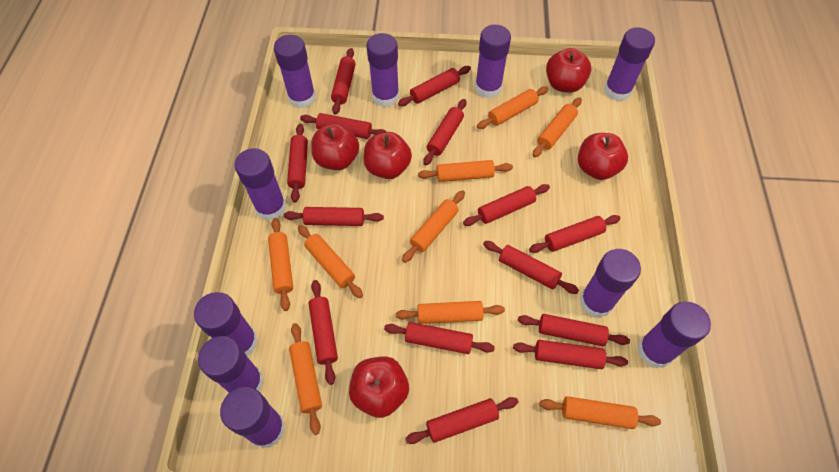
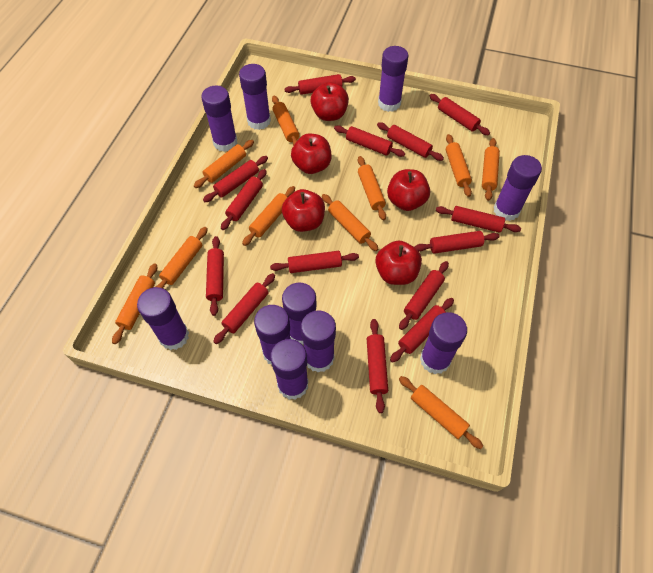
orange rolling pin: 9 -> 10

